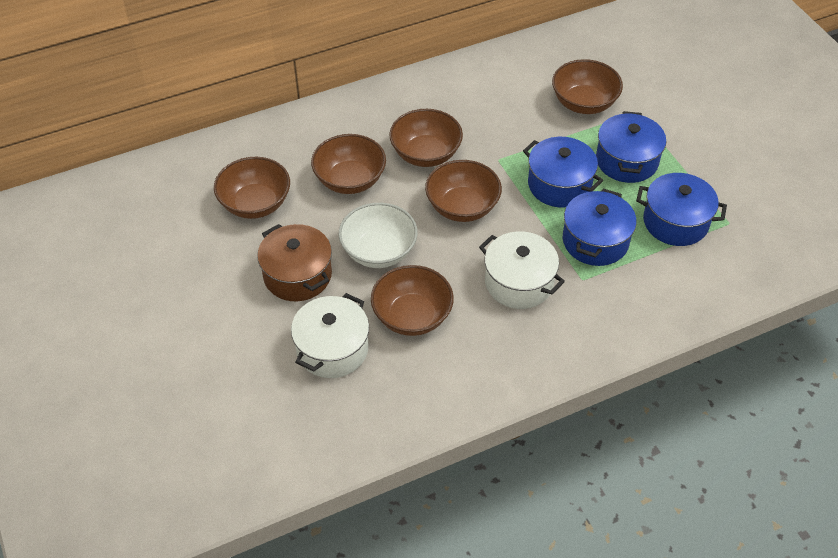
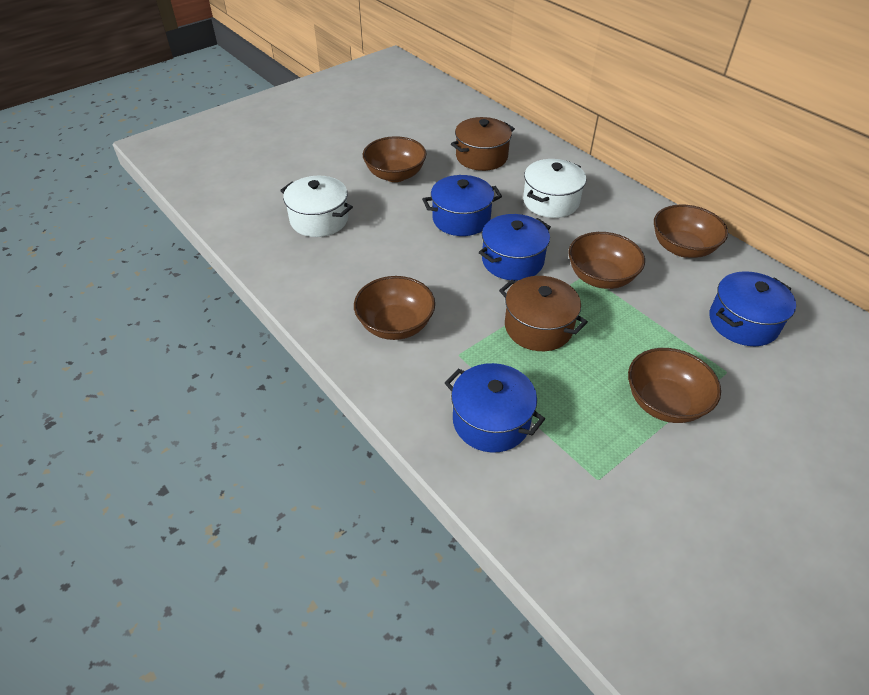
brown bowl: 6 -> 5
brown pot: 1 -> 2
white bowl: 1 -> 0

